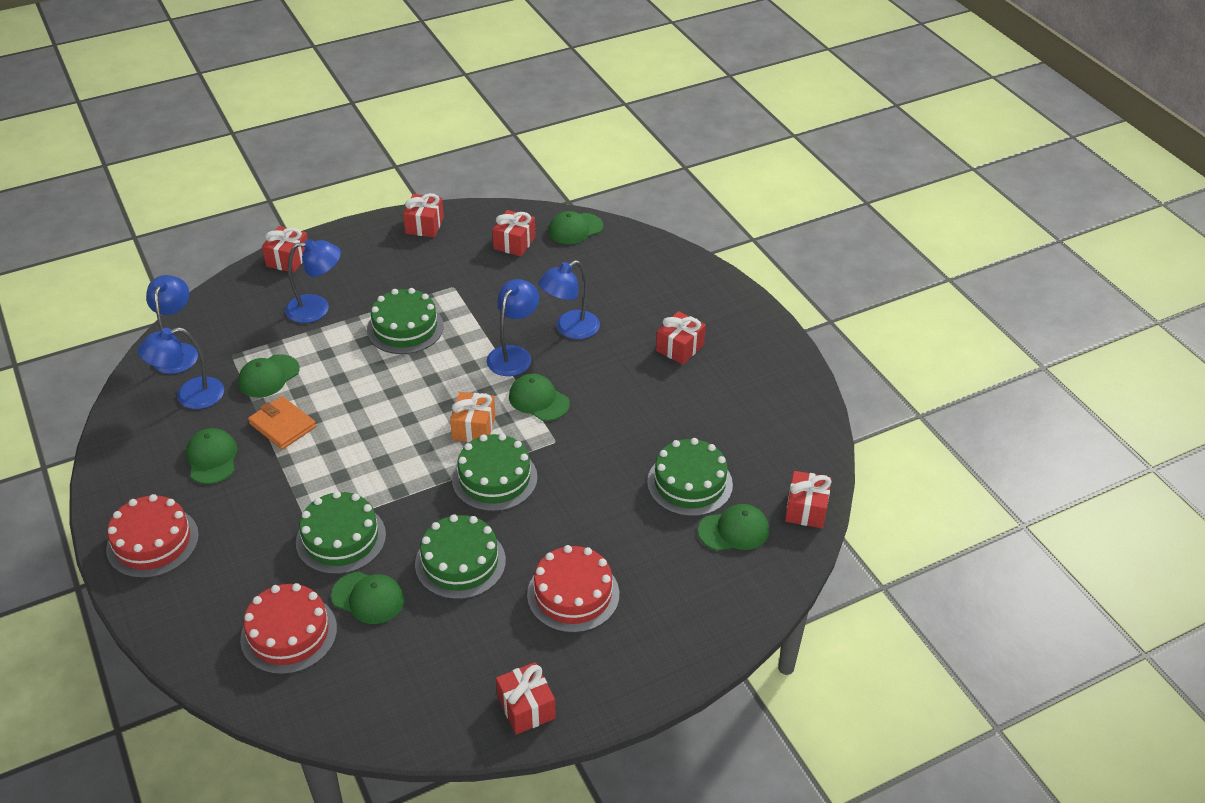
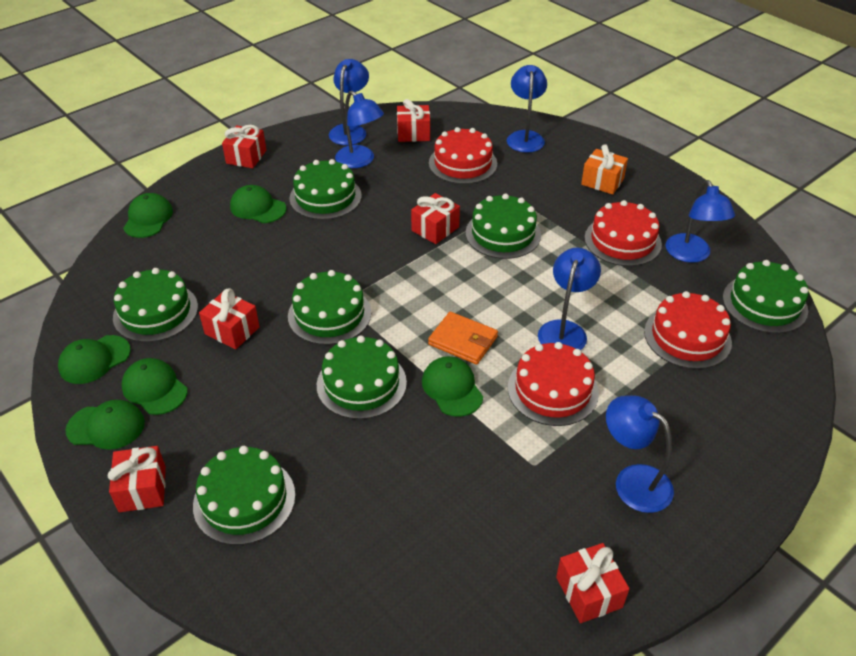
blue lamp: 5 -> 6
green cake: 5 -> 7
red cake: 3 -> 4

